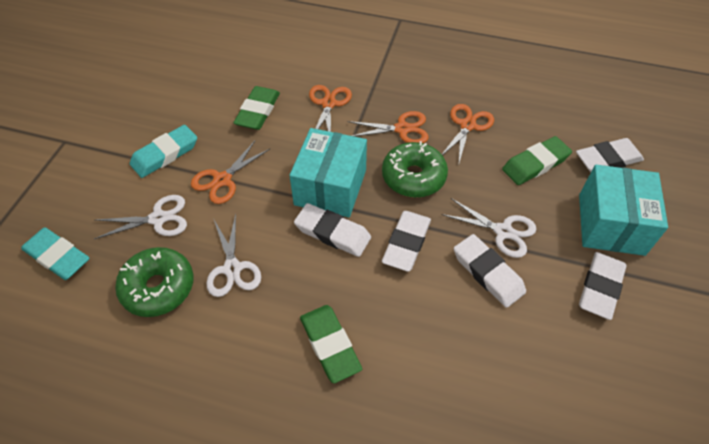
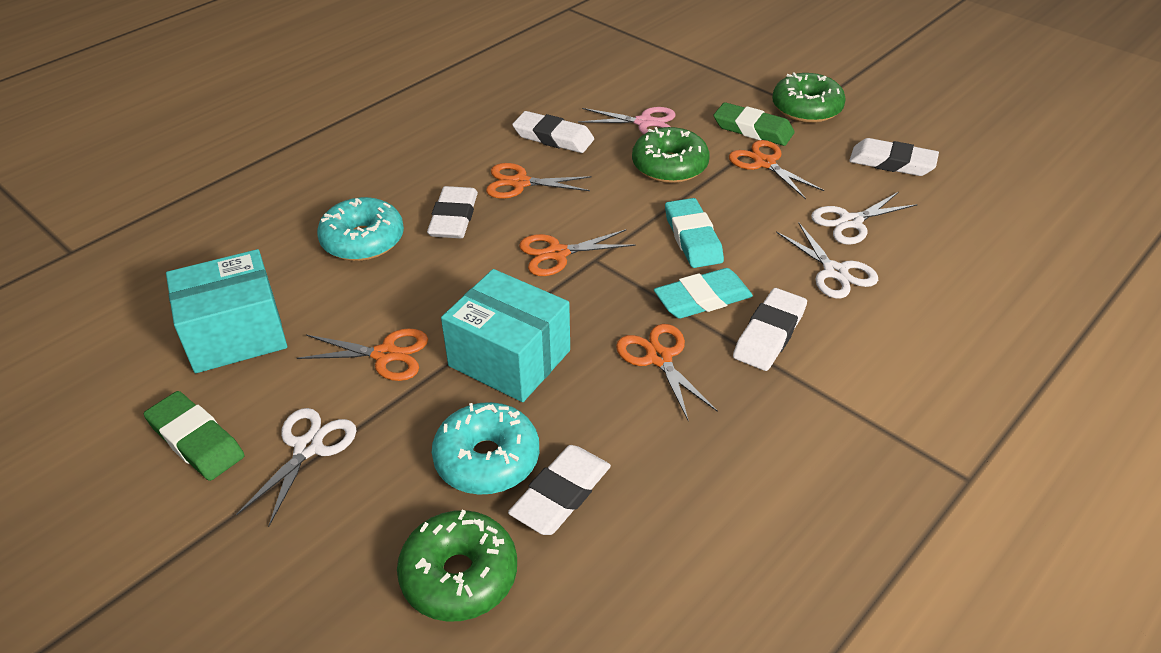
green donut: 2 -> 3
green eraser: 3 -> 2
orange scissors: 4 -> 5
pink scissors: 0 -> 1
turquoise donut: 0 -> 2

